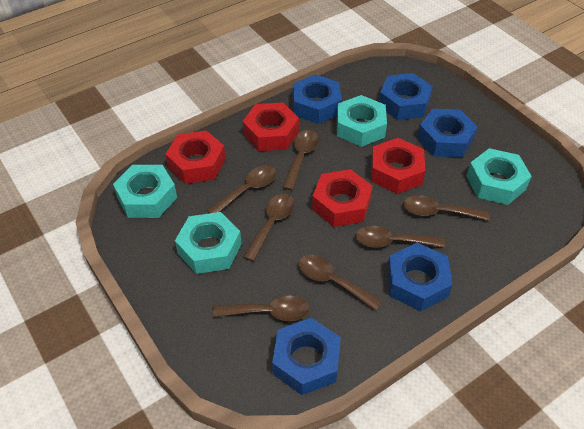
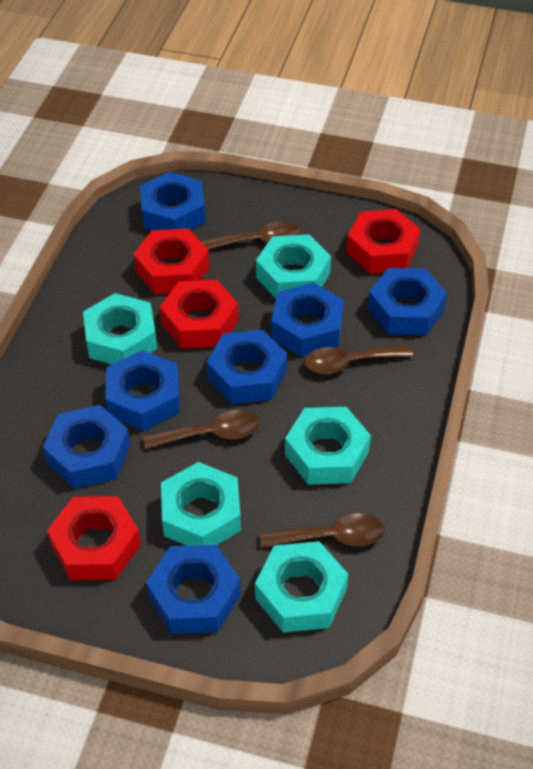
blue nut: 5 -> 7
brown spoon: 7 -> 4
turquoise nut: 4 -> 5

